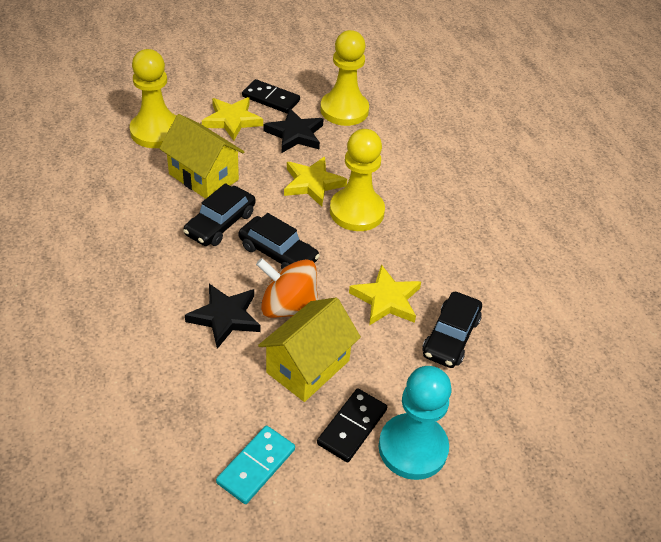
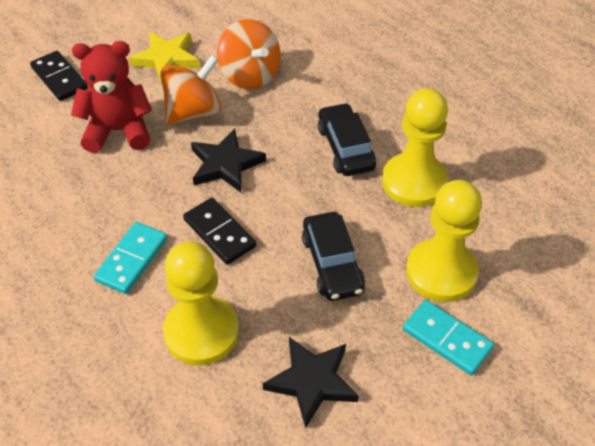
black car: 3 -> 2
orange spinning top: 1 -> 2
red teddy bear: 0 -> 1
turquoise domino: 1 -> 2
turquoise pawn: 1 -> 0
yellow house: 2 -> 0
yellow star: 3 -> 1

